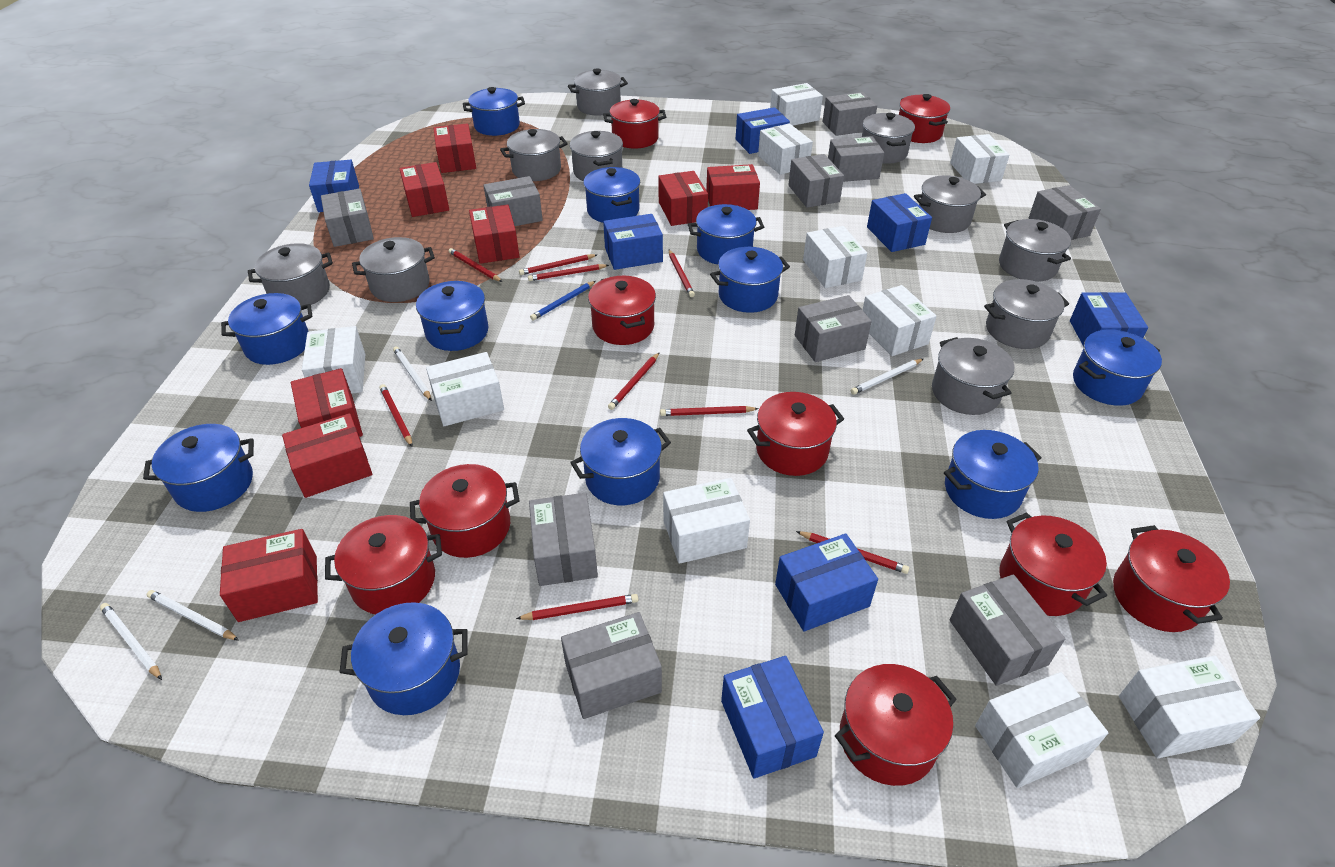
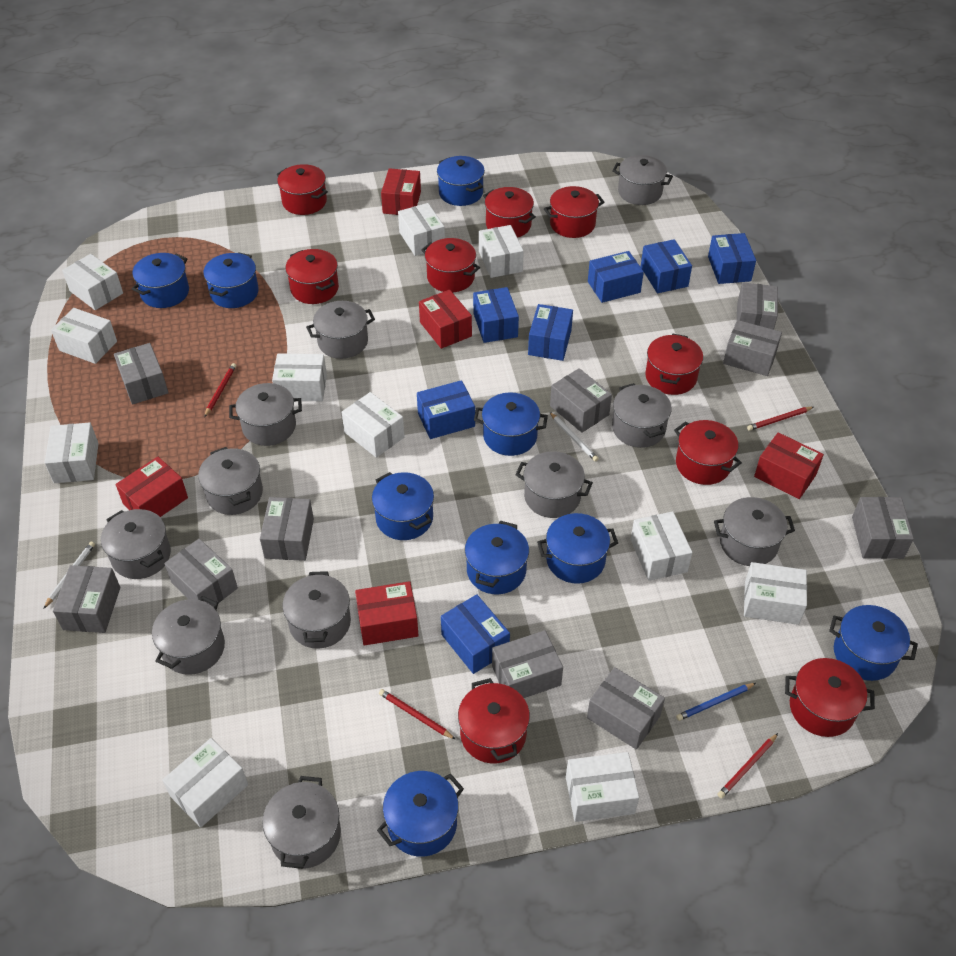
blue pot: 11 -> 9
grey pot: 10 -> 11
red box: 8 -> 5
red pencil: 9 -> 4
white box: 10 -> 11
white pencil: 4 -> 2

